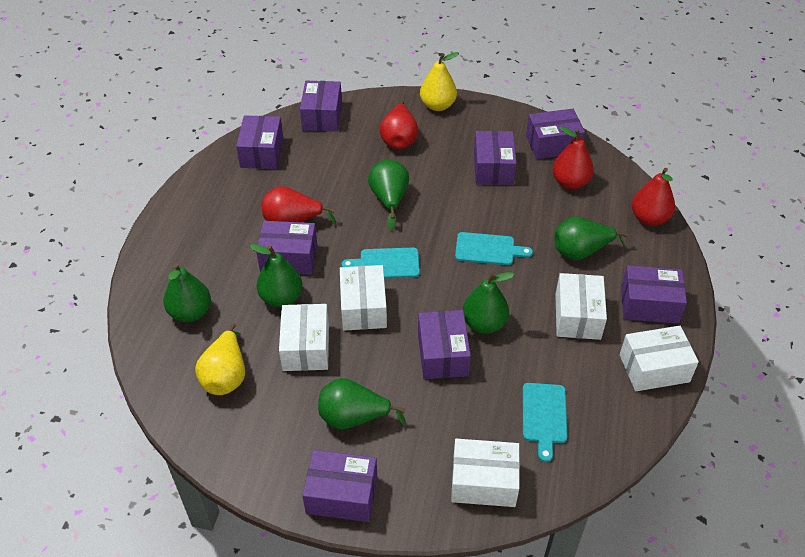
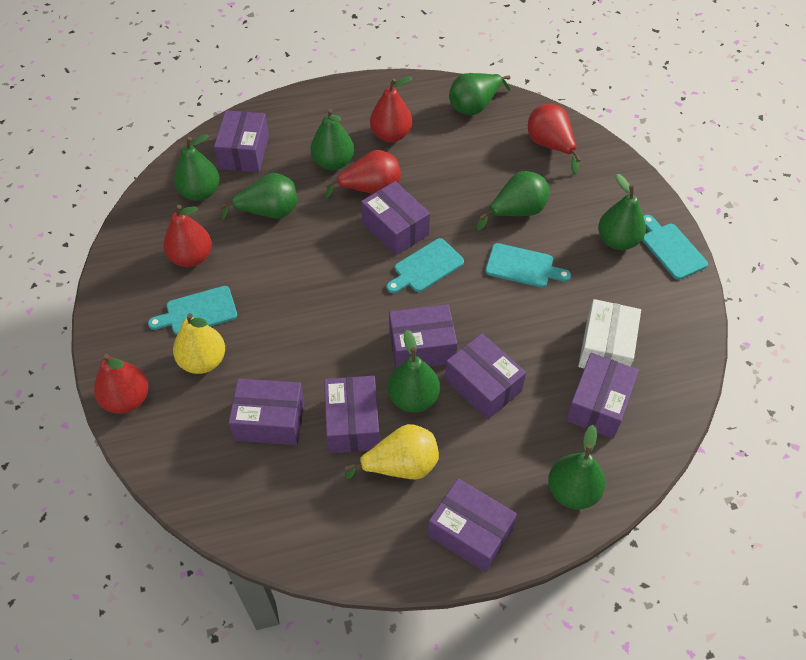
green pear: 6 -> 8
red pear: 4 -> 5
turquoise cutting board: 3 -> 4
white box: 5 -> 1

